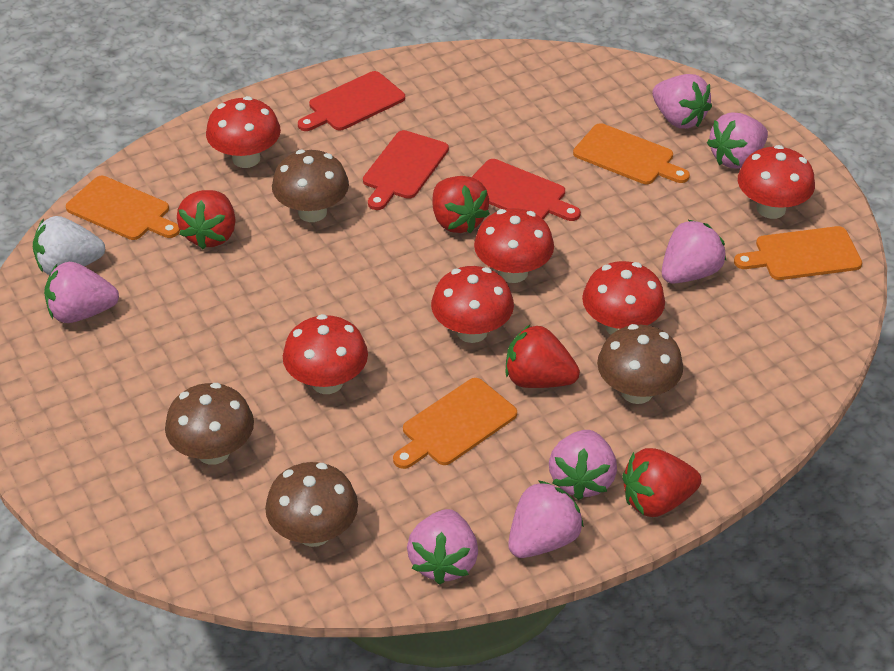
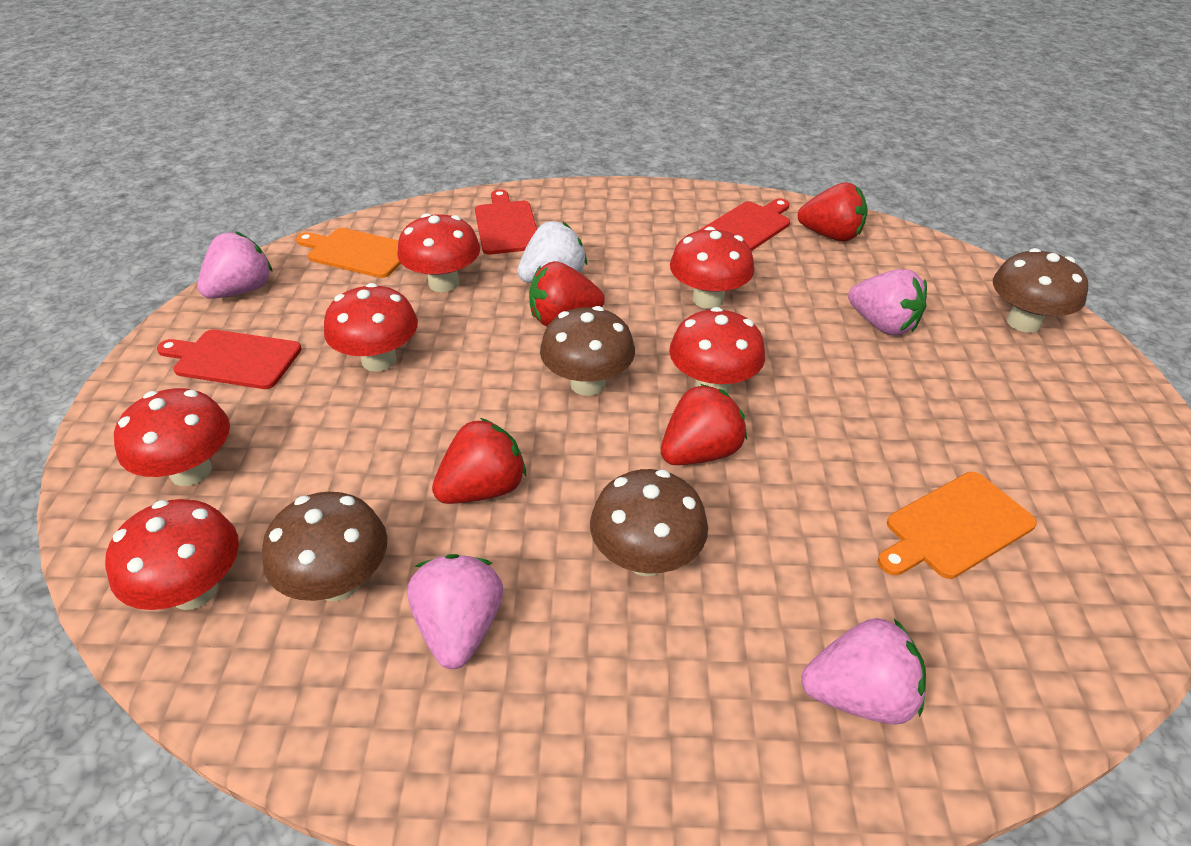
orange cutting board: 4 -> 2
pink strawberry: 7 -> 4

